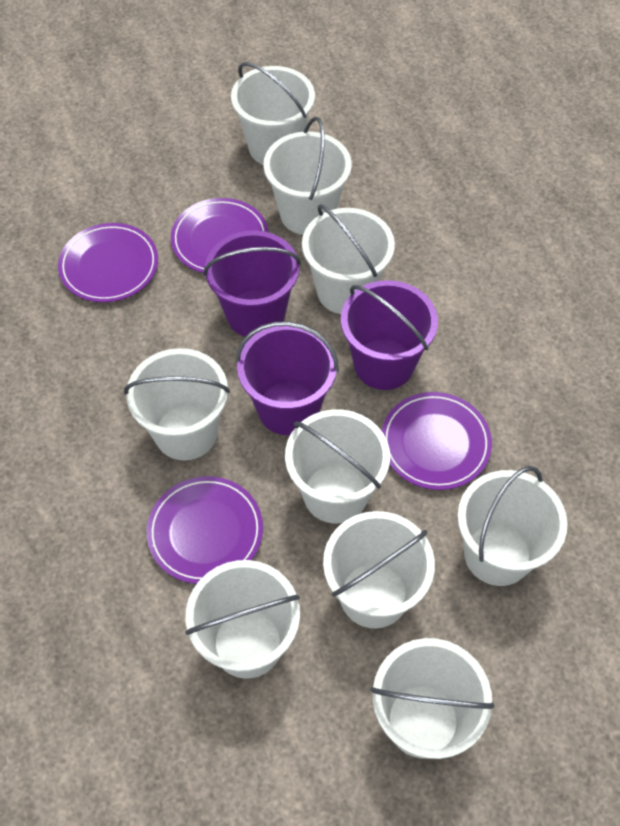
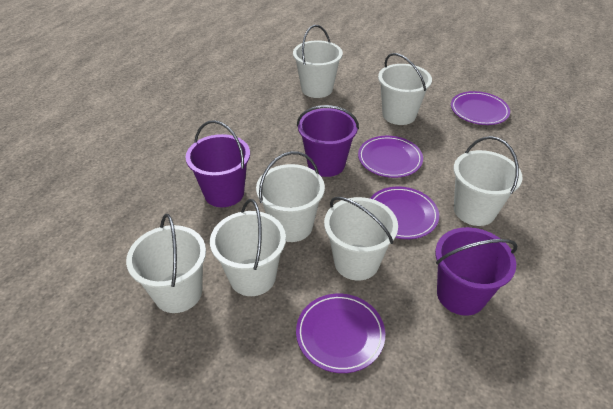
white bucket: 9 -> 7

